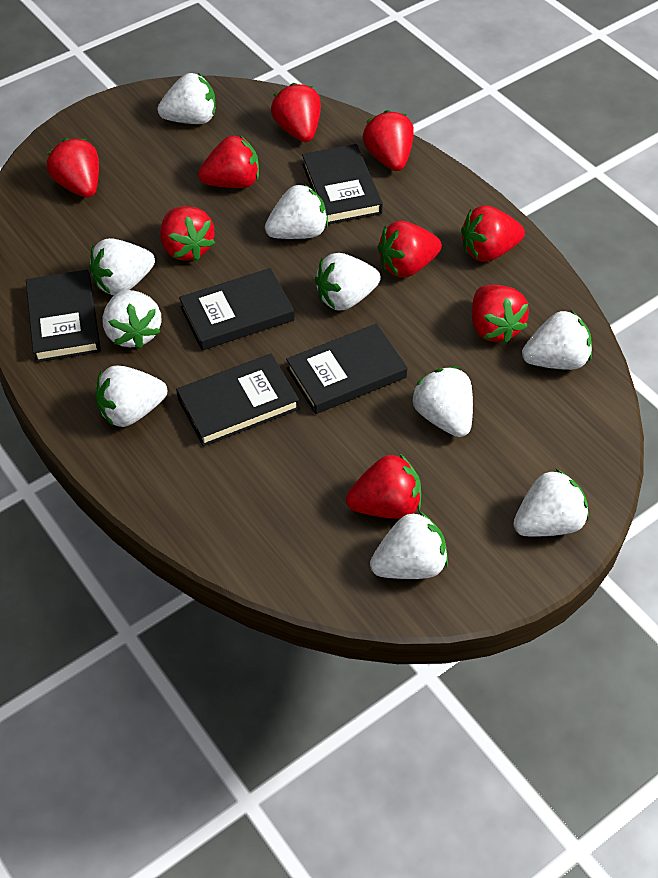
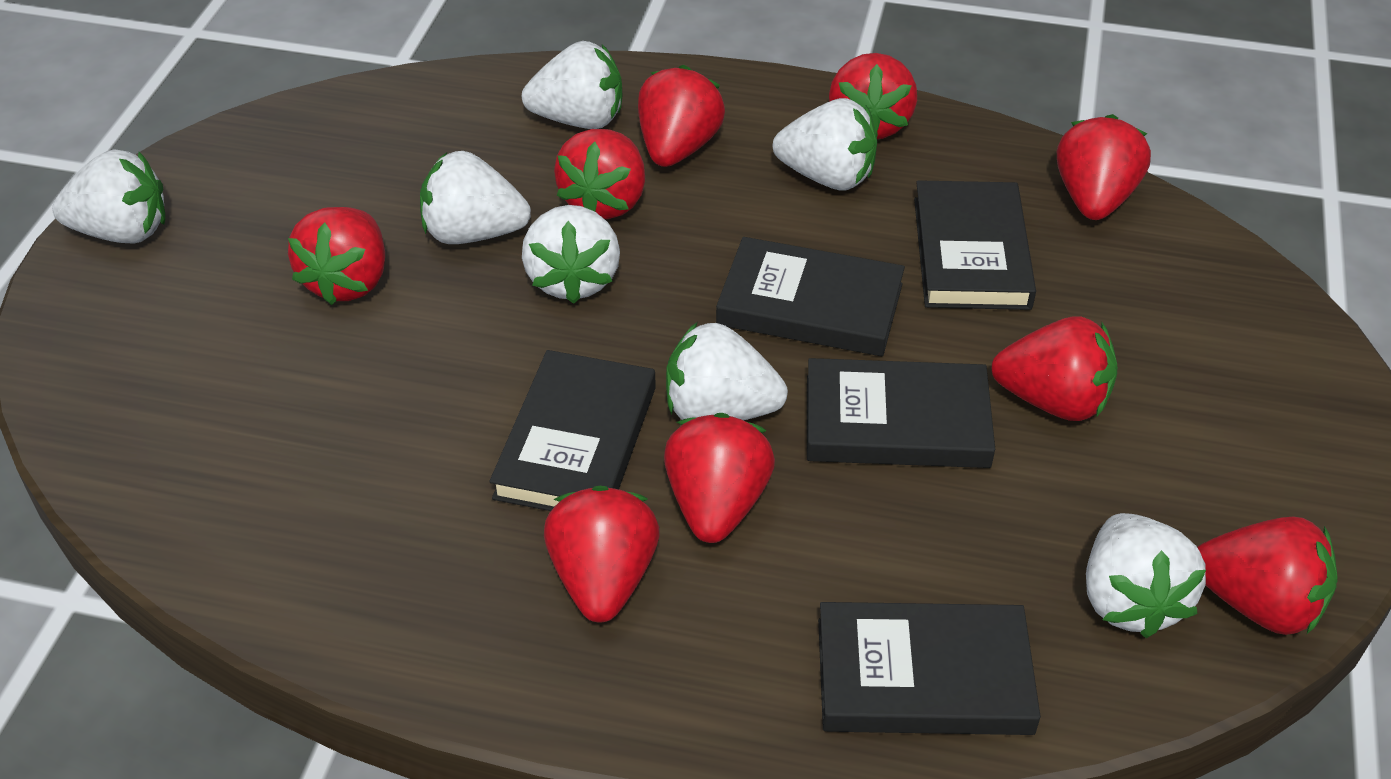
white strawberry: 10 -> 7

